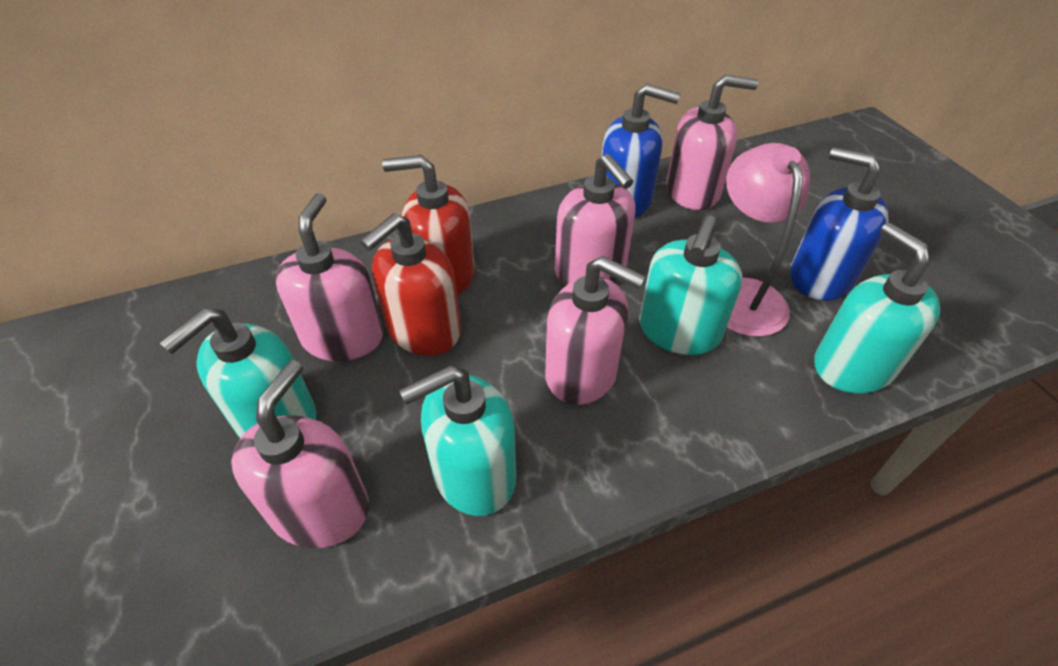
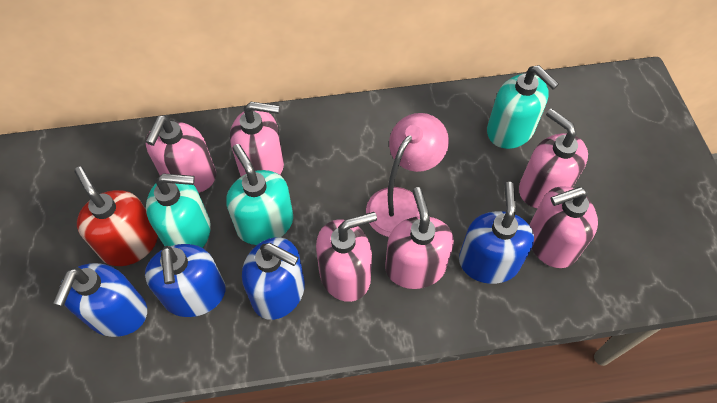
blue soap dispenser: 2 -> 4
pink soap dispenser: 5 -> 6
red soap dispenser: 2 -> 1
turquoise soap dispenser: 4 -> 3

